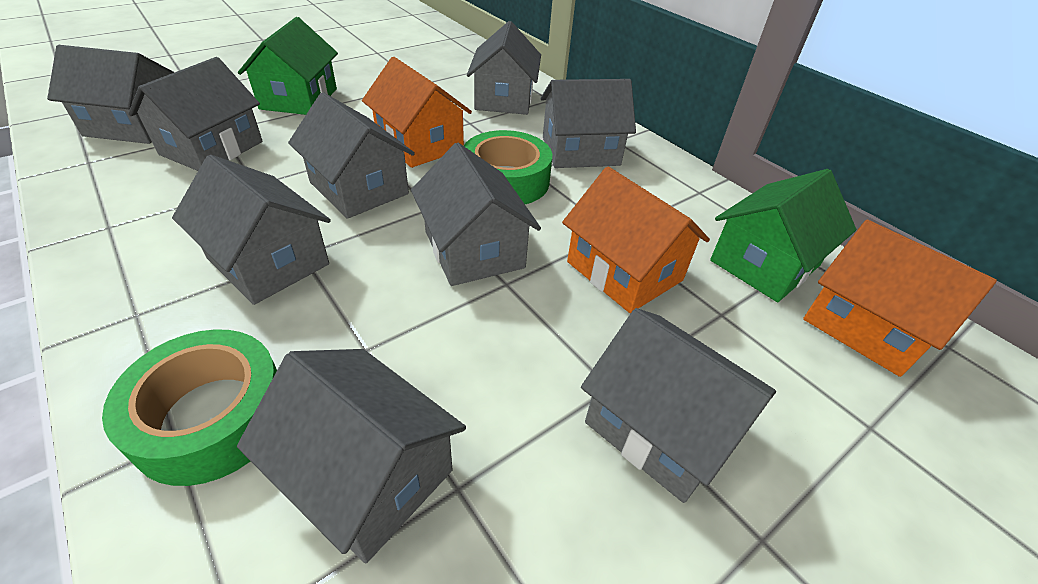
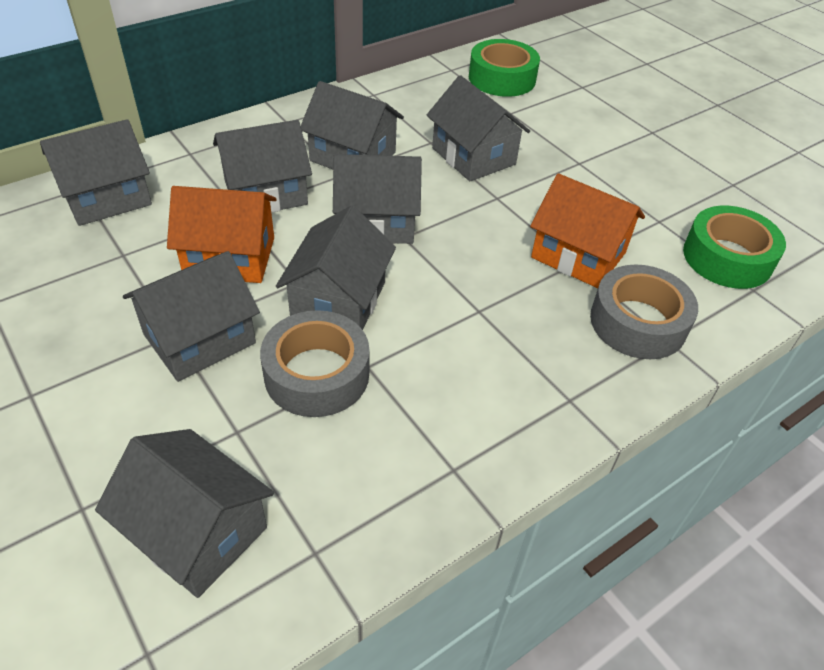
green house: 2 -> 0
grey house: 9 -> 8
grey tape: 0 -> 2
orange house: 3 -> 2

